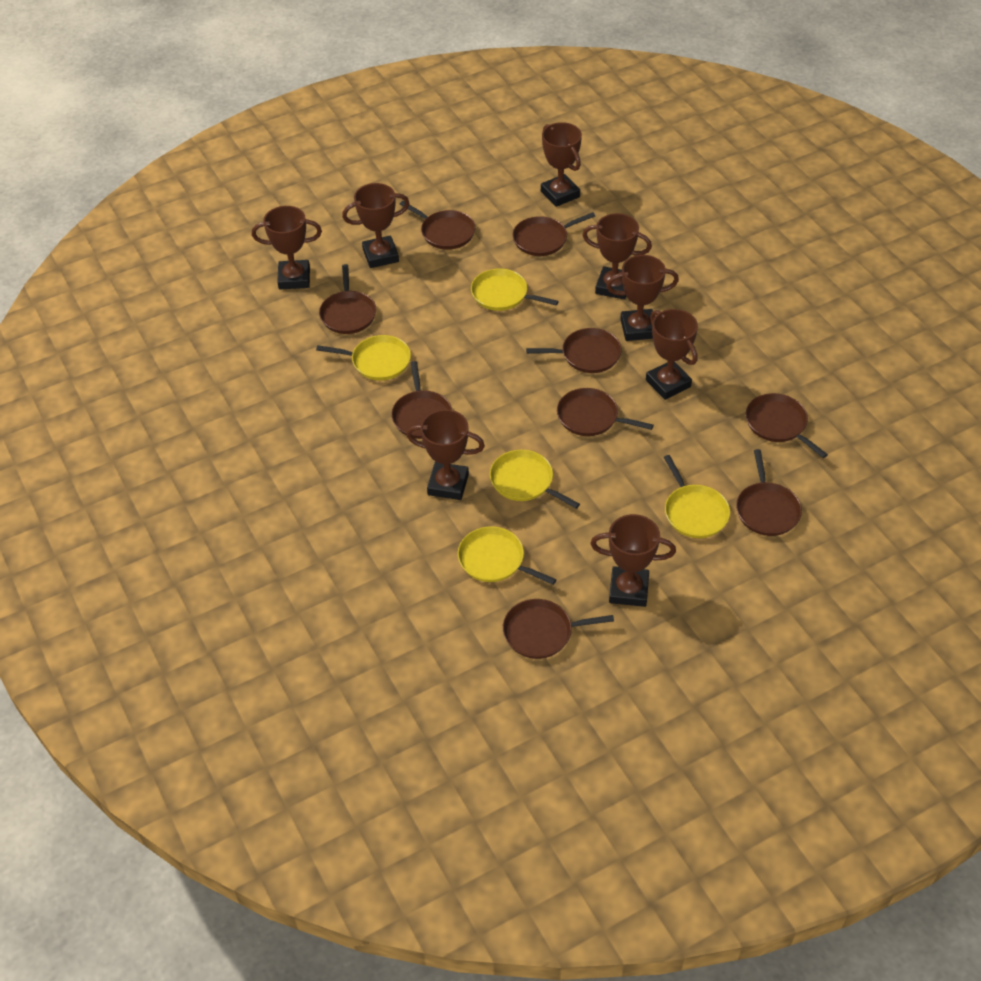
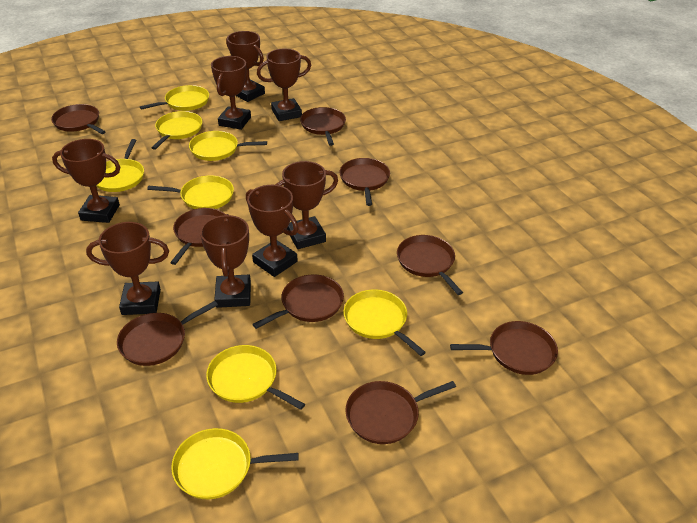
yellow pan: 5 -> 8

